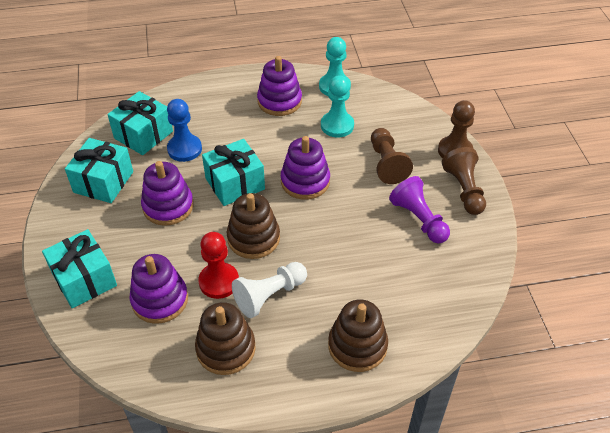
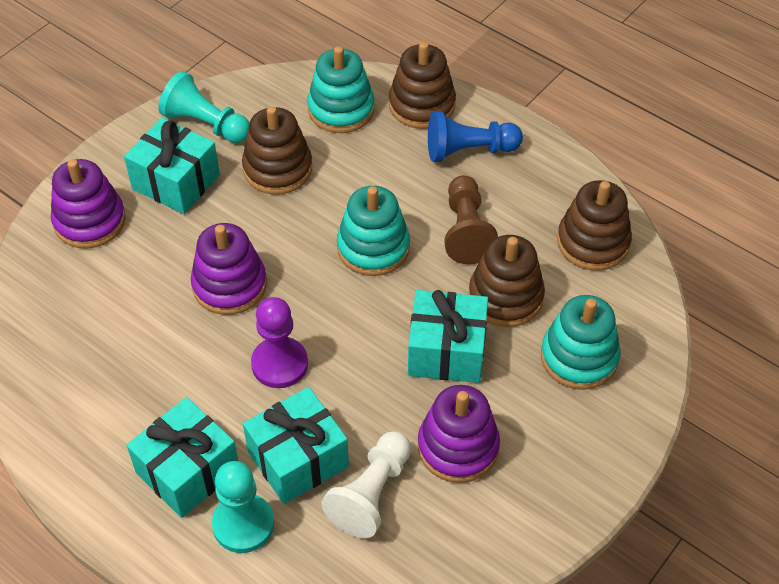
brown pawn: 3 -> 1
brown stacking toy: 3 -> 4
purple stacking toy: 4 -> 3
red pawn: 1 -> 0
turquoise stacking toy: 0 -> 3

